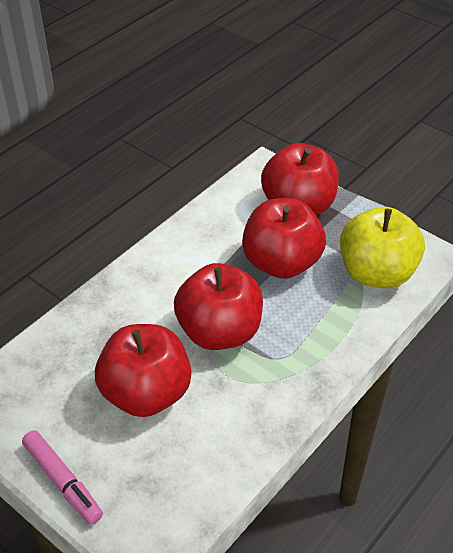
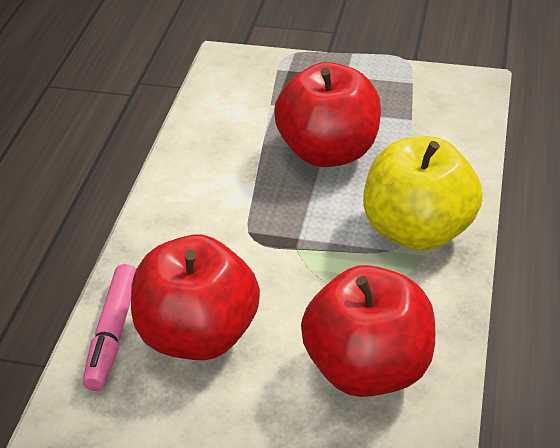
red apple: 4 -> 3

